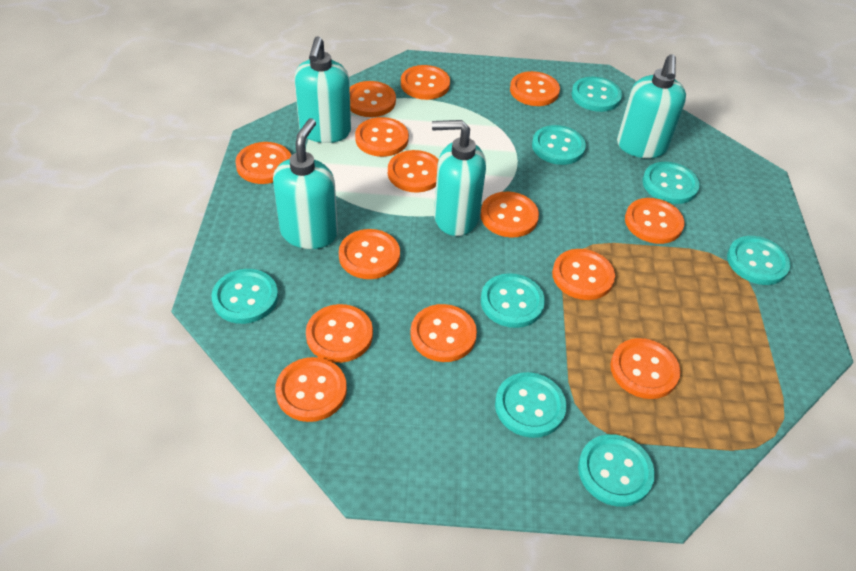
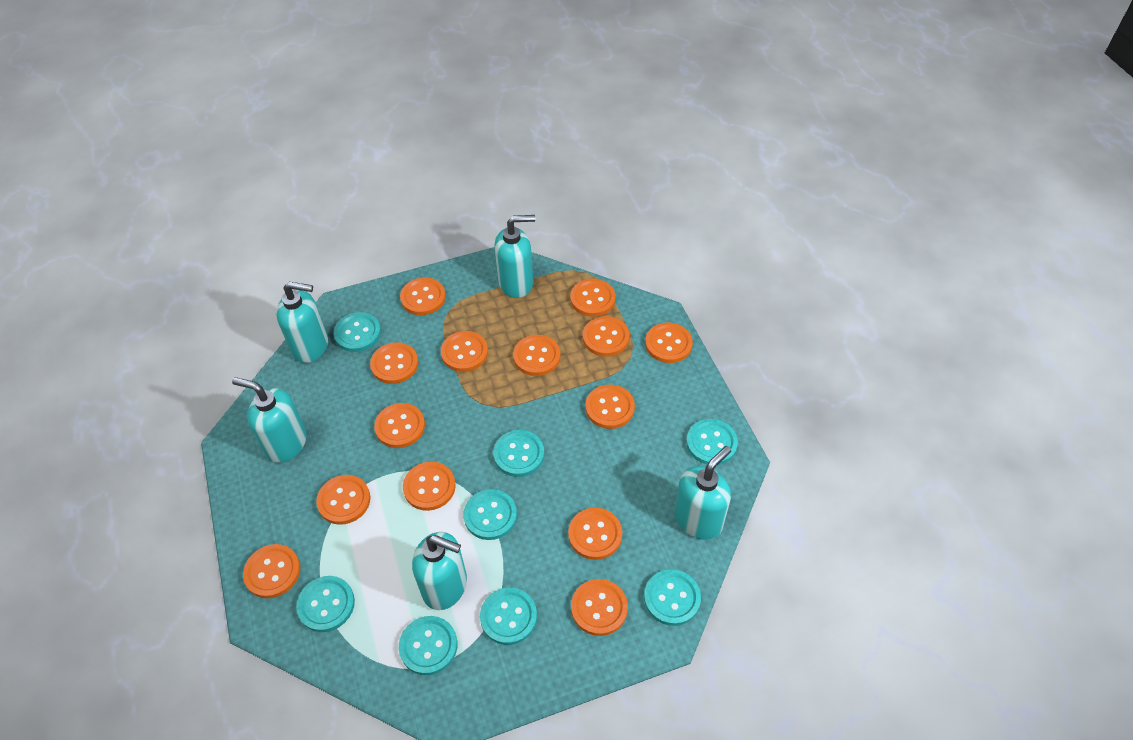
turquoise soap dispenser: 4 -> 5

